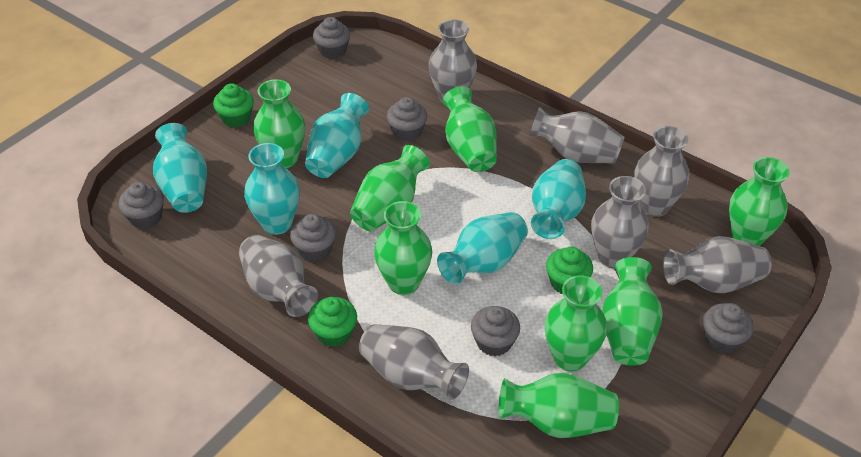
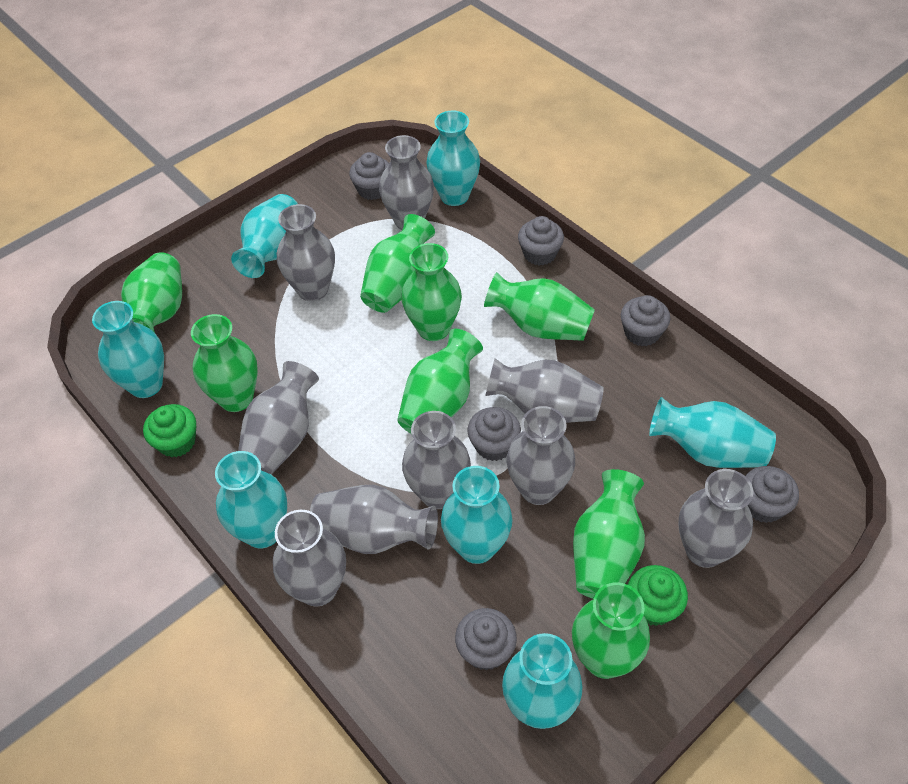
green cupcake: 3 -> 2
grey vase: 7 -> 9
turquoise vase: 5 -> 7

